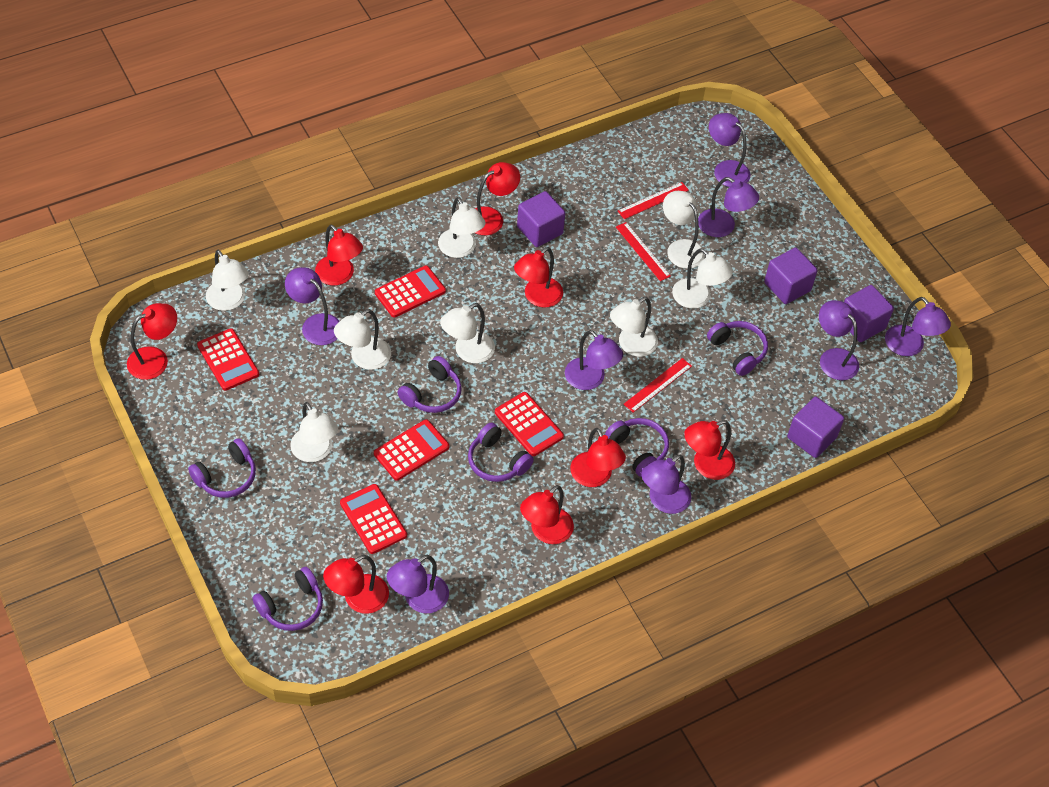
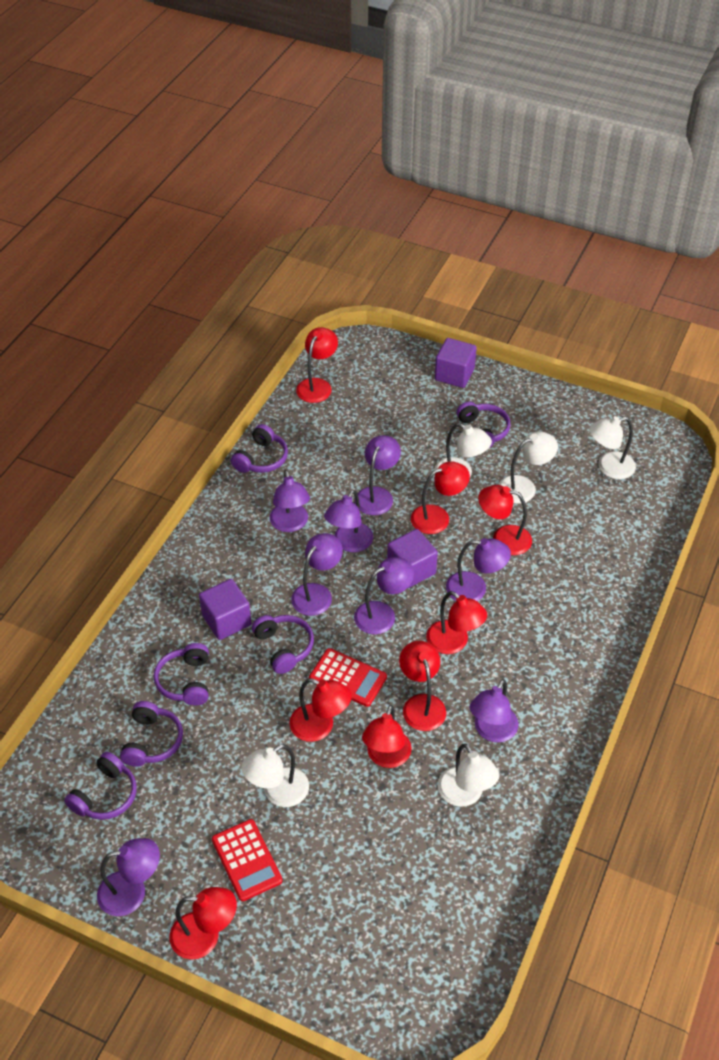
purple cube: 4 -> 3
red calculator: 5 -> 2
red ruler: 3 -> 0
white lamp: 8 -> 5

